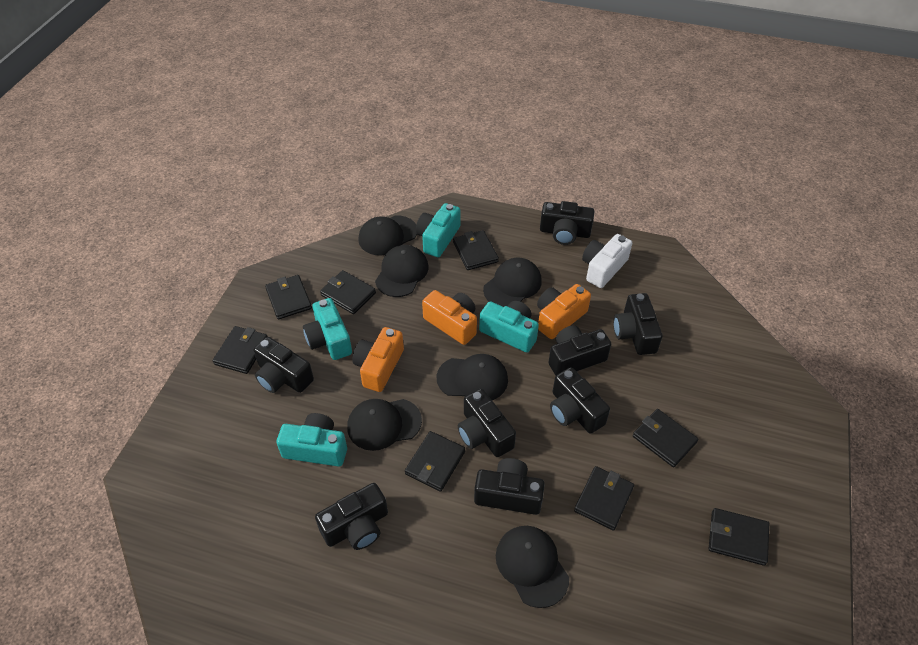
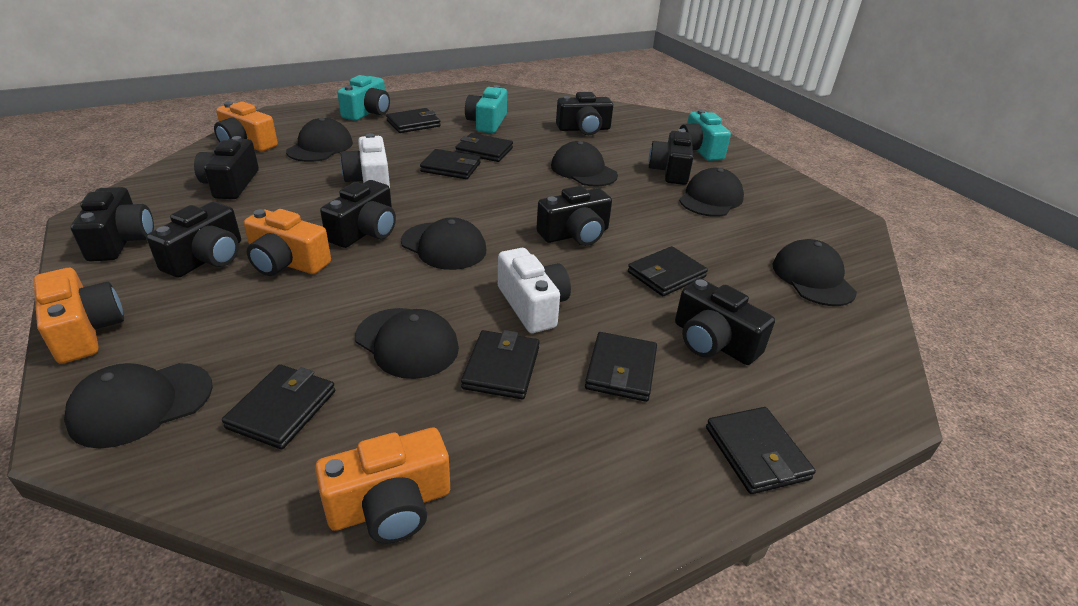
black cap: 6 -> 7
orange camera: 3 -> 4
turquoise camera: 4 -> 3
white camera: 1 -> 2

